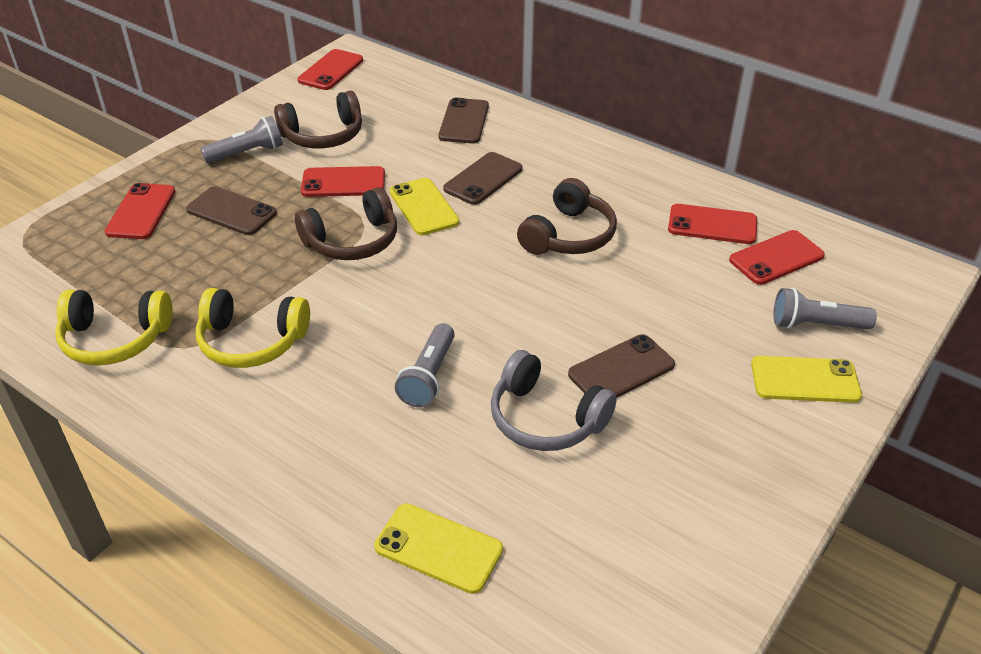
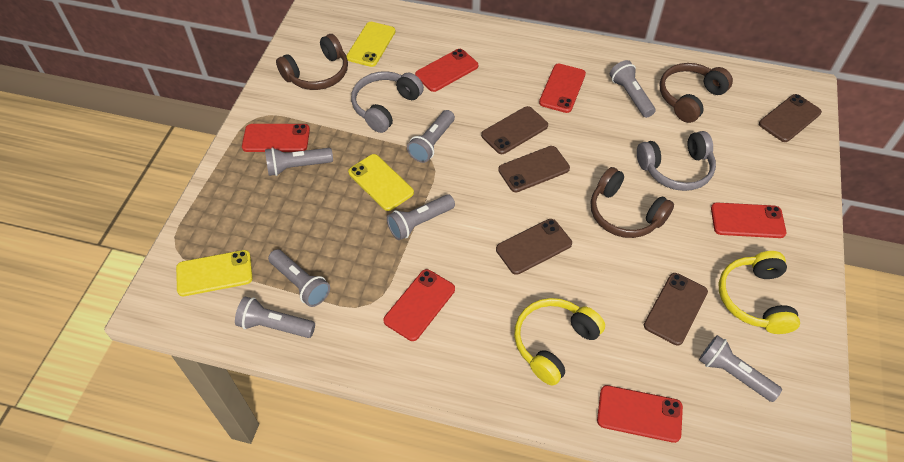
brown phone: 4 -> 5
grey flashlight: 3 -> 7
grey headphones: 1 -> 2
red phone: 5 -> 6

